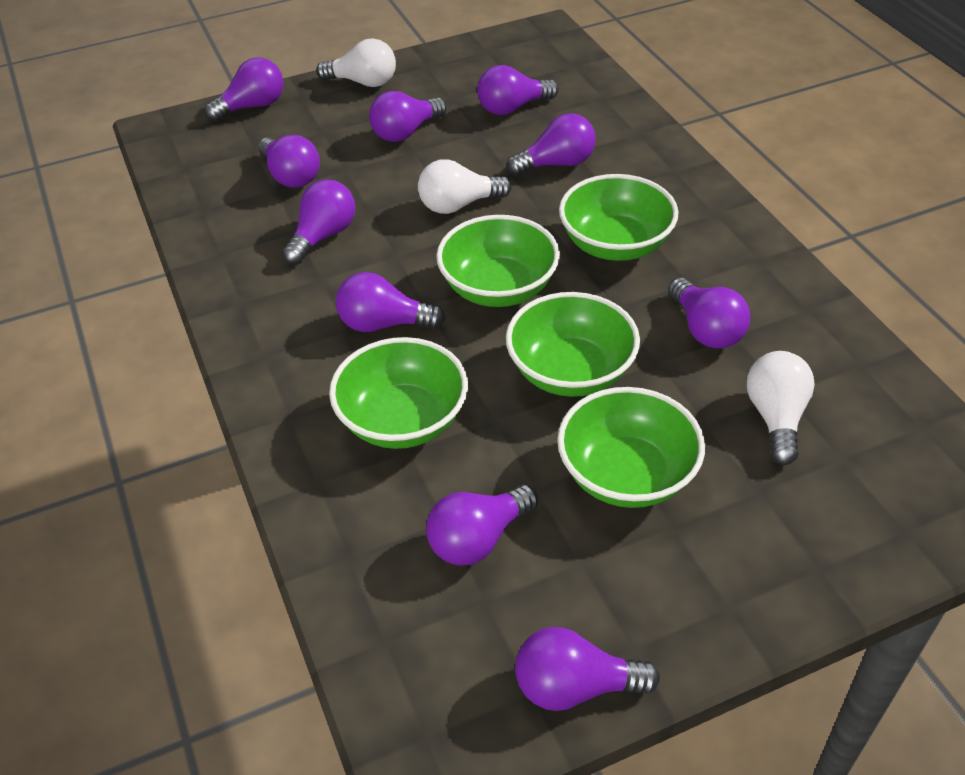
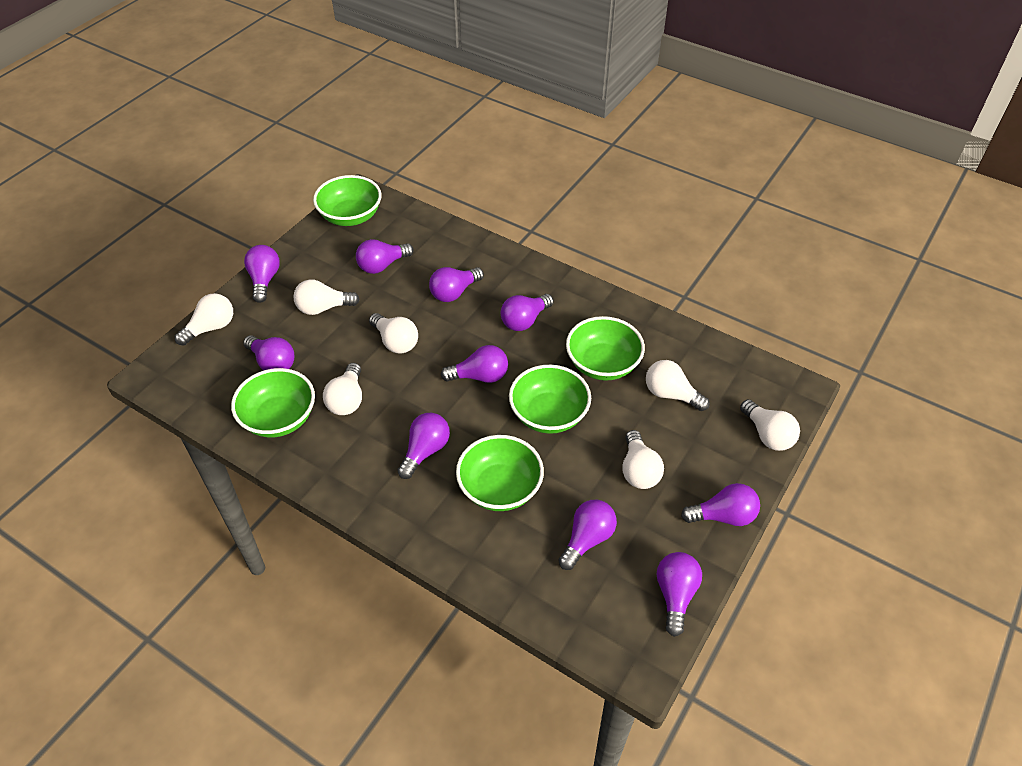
white light bulb: 3 -> 7

